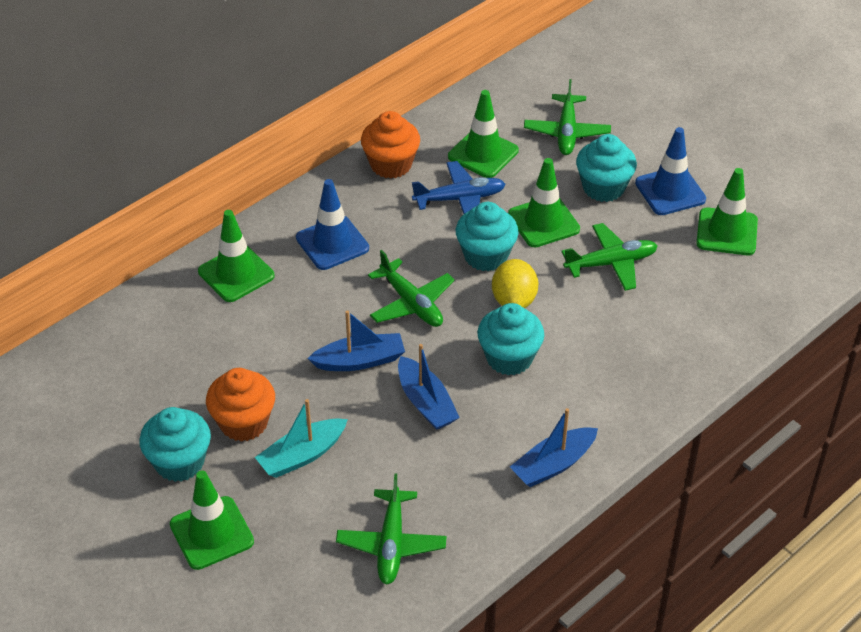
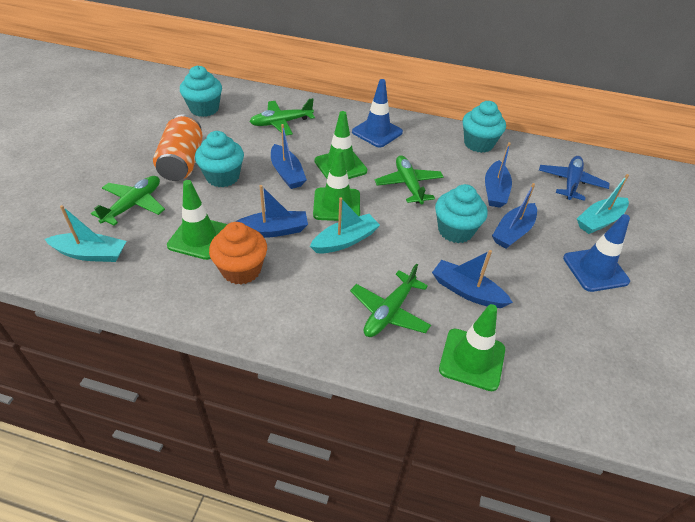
blue boat: 3 -> 5
green traffic cone: 5 -> 4
orange can: 0 -> 1
orange cupcake: 2 -> 1
turquoise boat: 1 -> 3
yellow lemon: 1 -> 0

